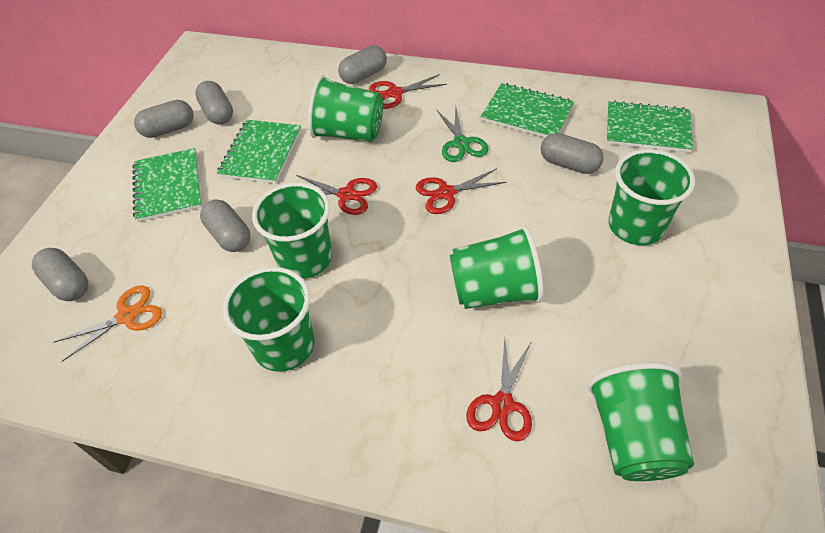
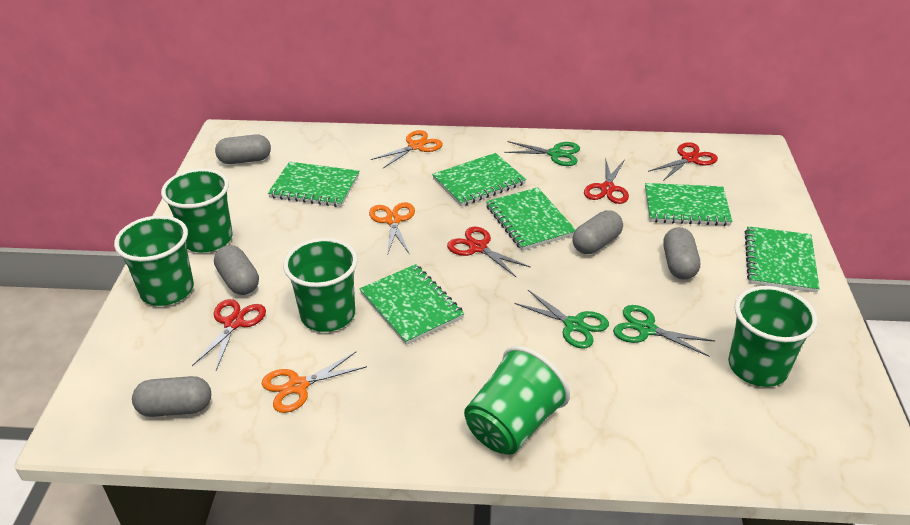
green cup: 6 -> 5
green notebook: 4 -> 6
green scissors: 1 -> 3
grey capsule: 6 -> 5
orange scissors: 1 -> 3

